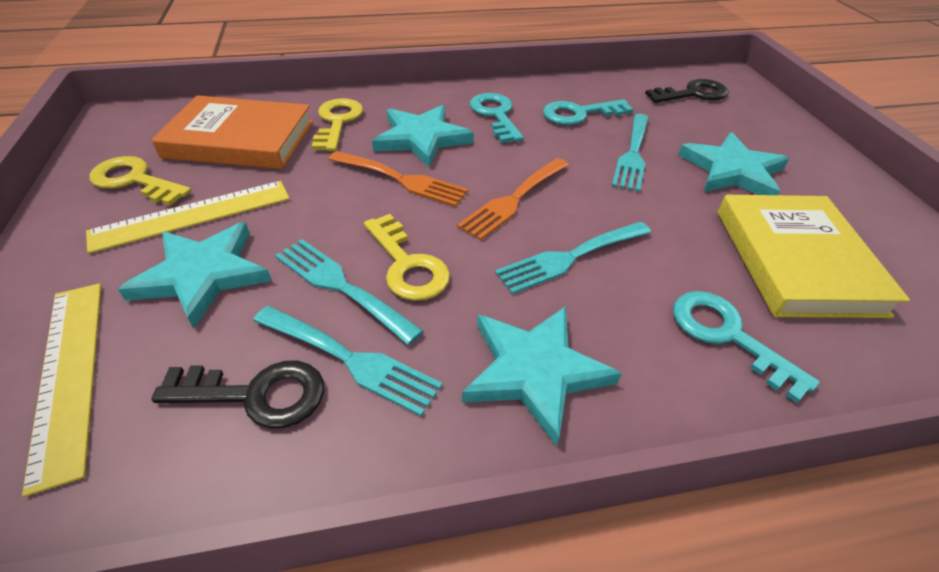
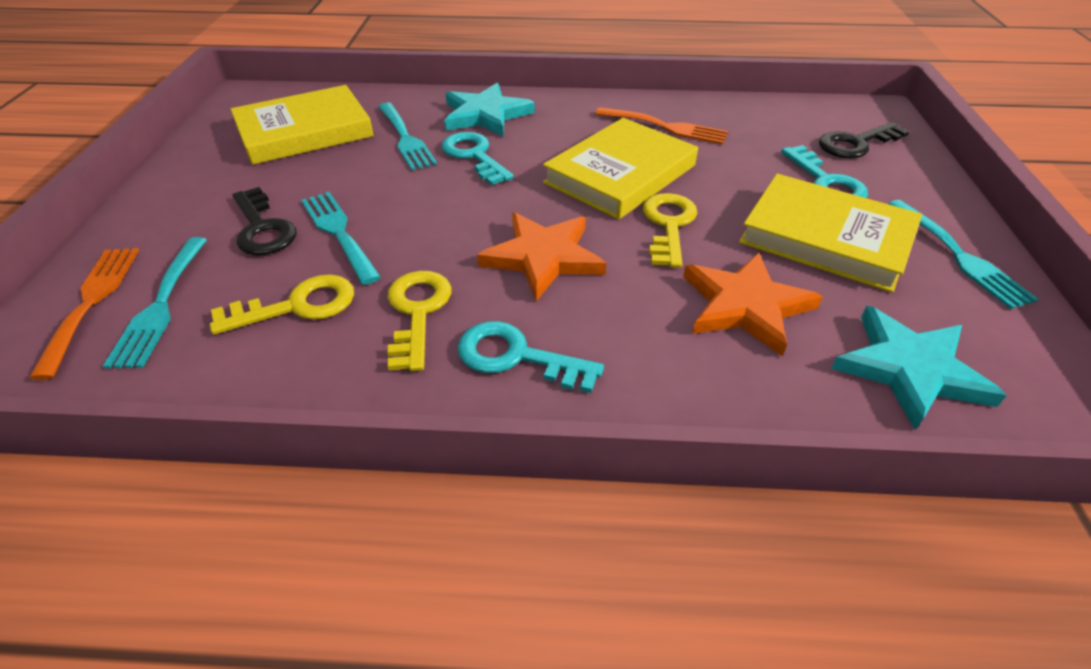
orange book: 1 -> 0
orange star: 0 -> 2
turquoise star: 4 -> 2
yellow book: 1 -> 3
yellow ruler: 2 -> 0

